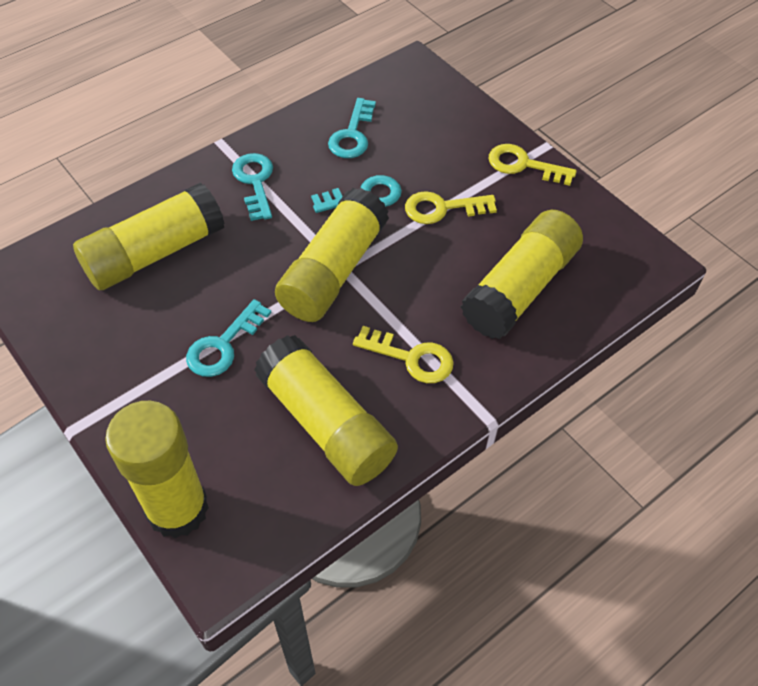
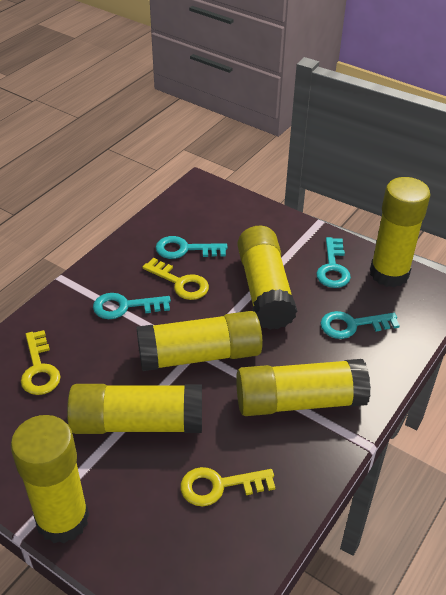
yellow glue stick: 5 -> 6

